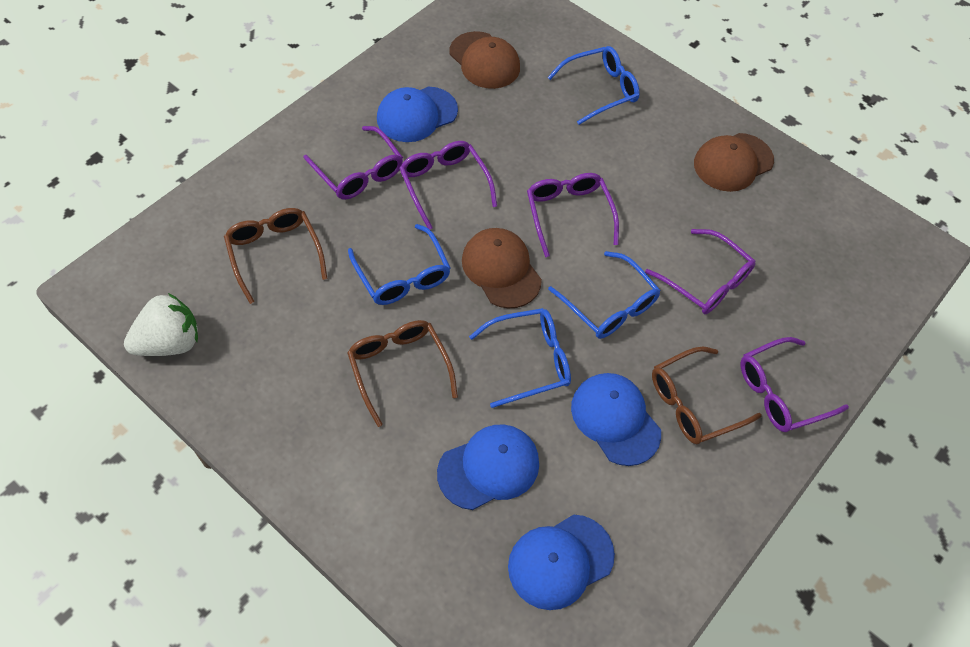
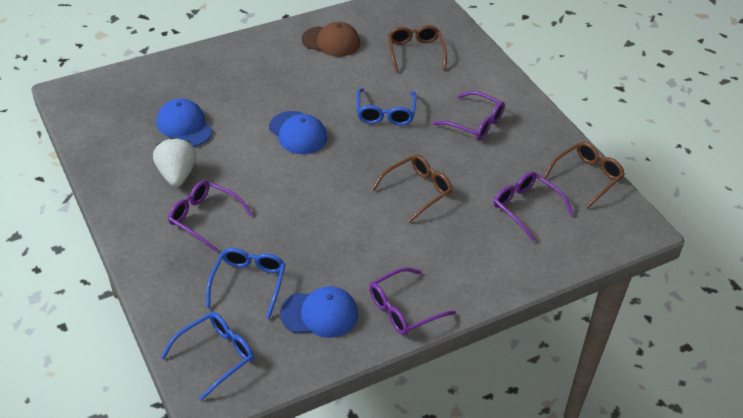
blue cap: 4 -> 3
blue glasses: 4 -> 3
brown cap: 3 -> 1
purple glasses: 5 -> 4

